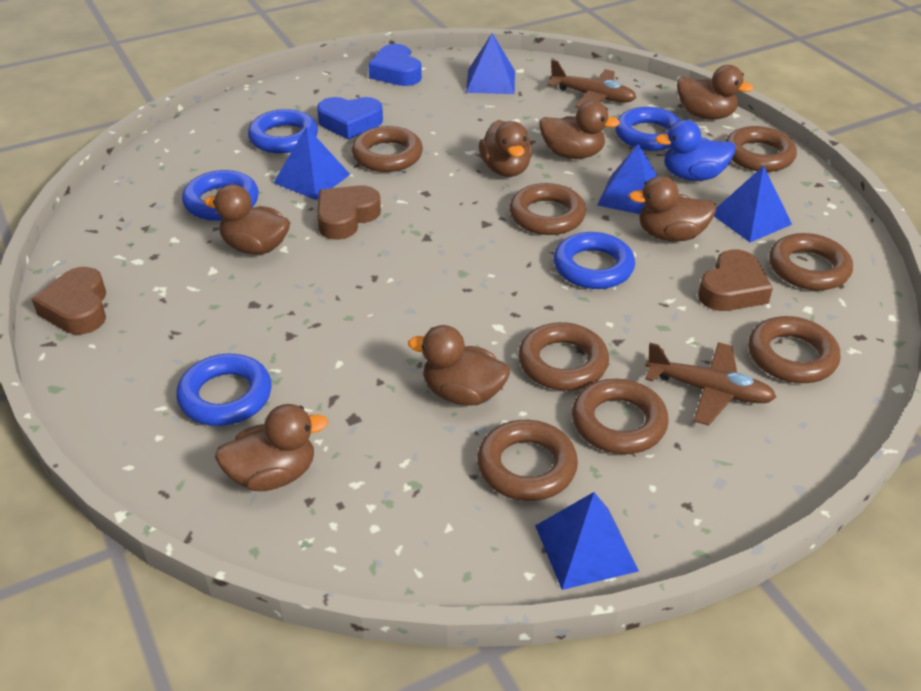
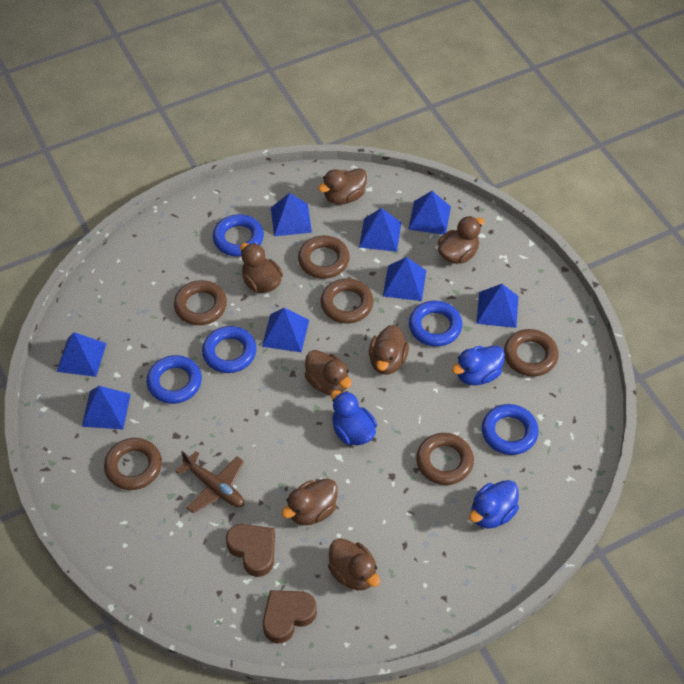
blue duck: 1 -> 3
blue heart: 2 -> 0
blue pyramid: 5 -> 8
brown heart: 3 -> 2
brown plane: 2 -> 1
brown ring: 8 -> 6

